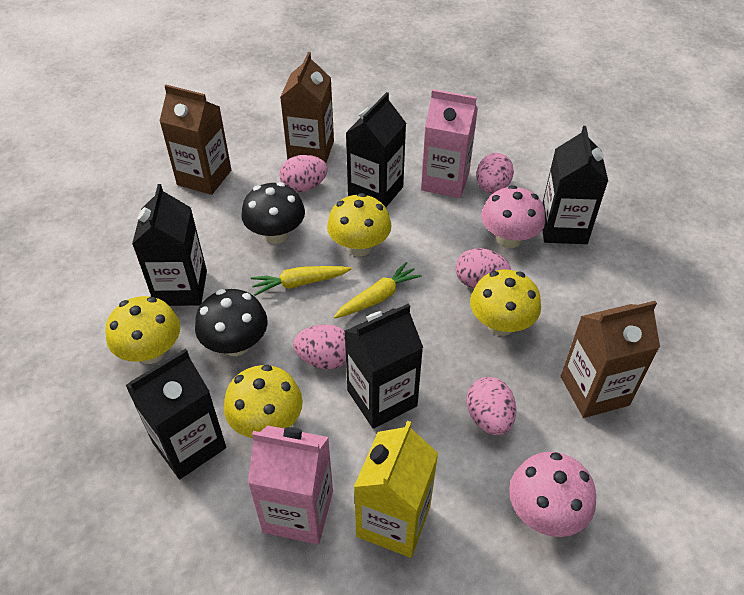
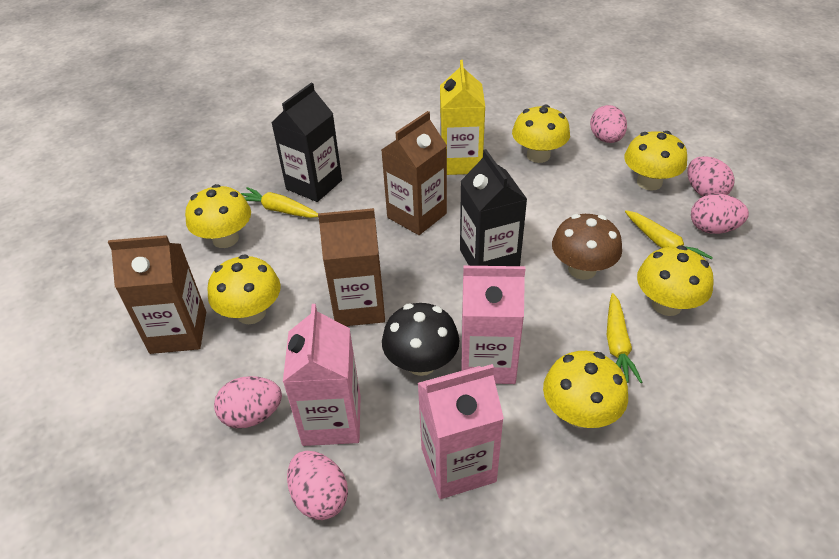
black carton: 5 -> 2
black mushroom: 2 -> 1
brown mushroom: 0 -> 1
pink carton: 2 -> 3
pink mushroom: 2 -> 0
yellow carrot: 2 -> 3
yellow mushroom: 4 -> 6

